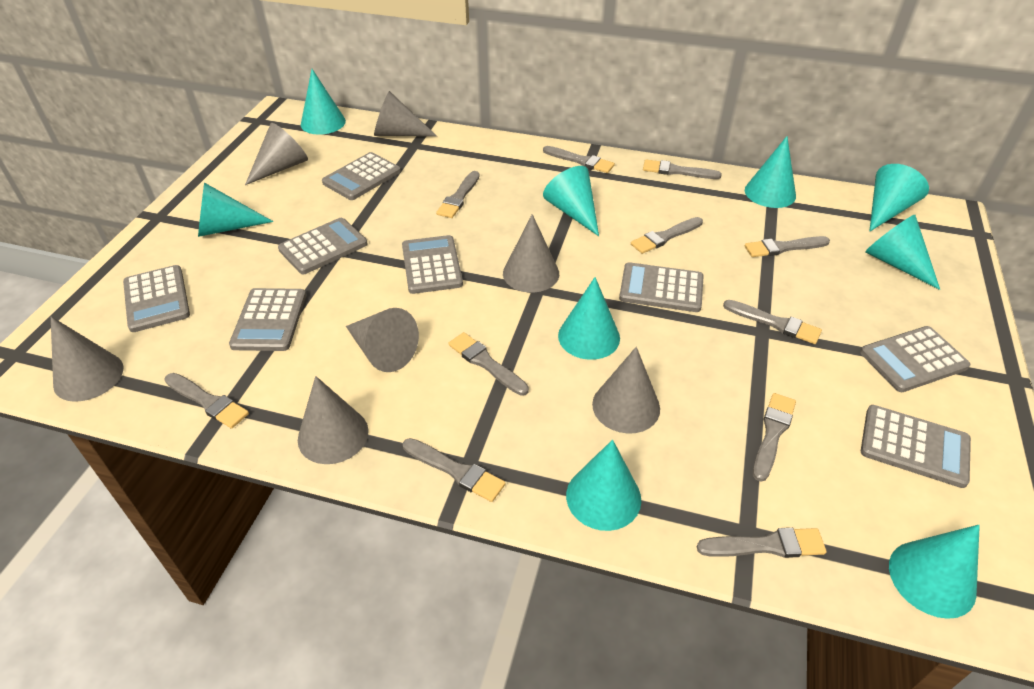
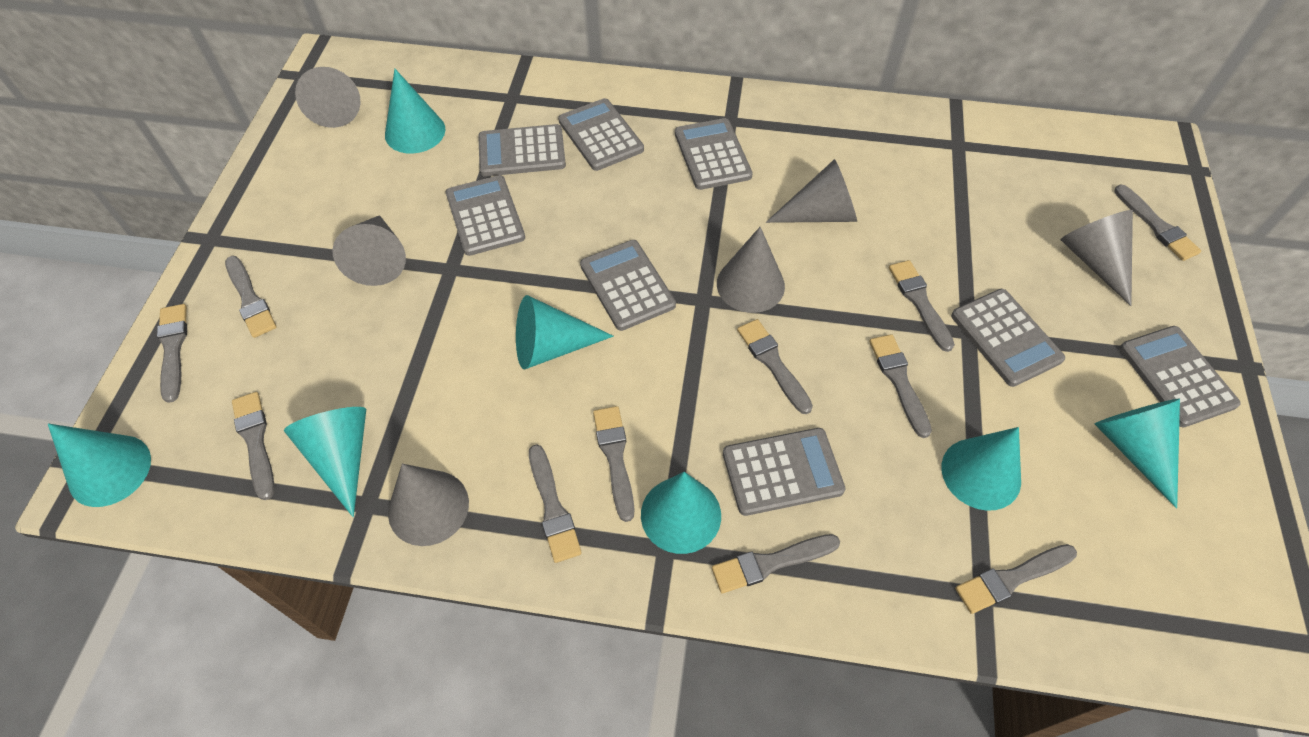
grey cone: 7 -> 6
turquoise cone: 9 -> 7

